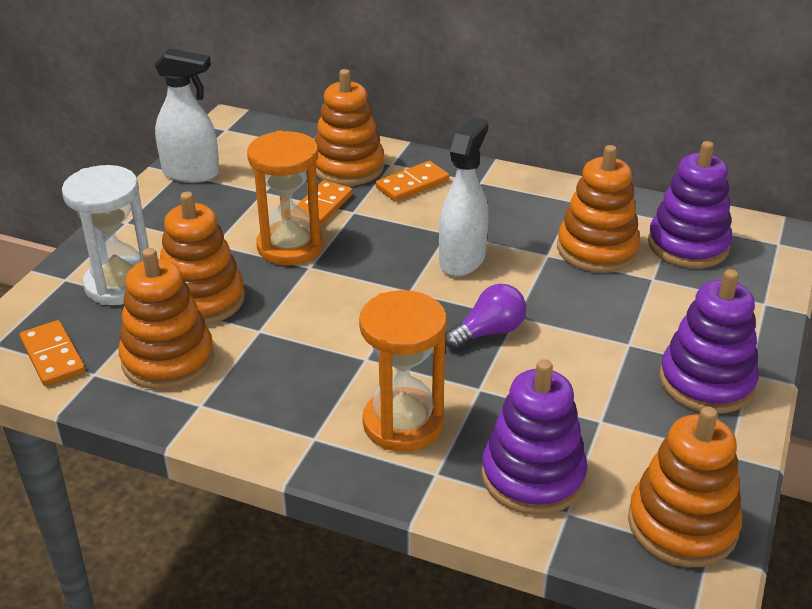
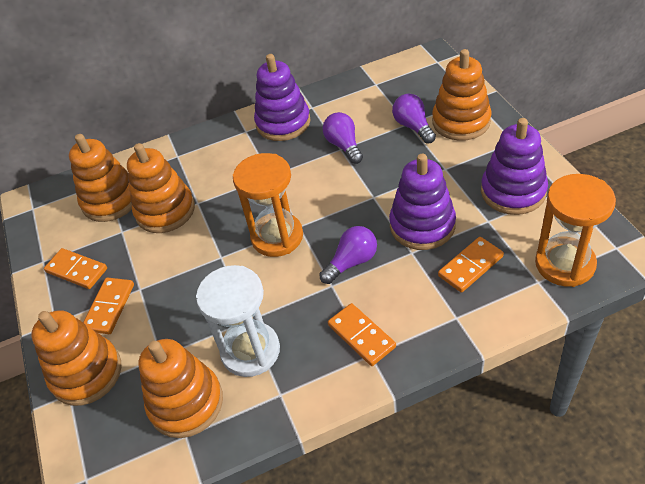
orange domino: 3 -> 4
purple light bulb: 1 -> 3
white spray bottle: 2 -> 0

